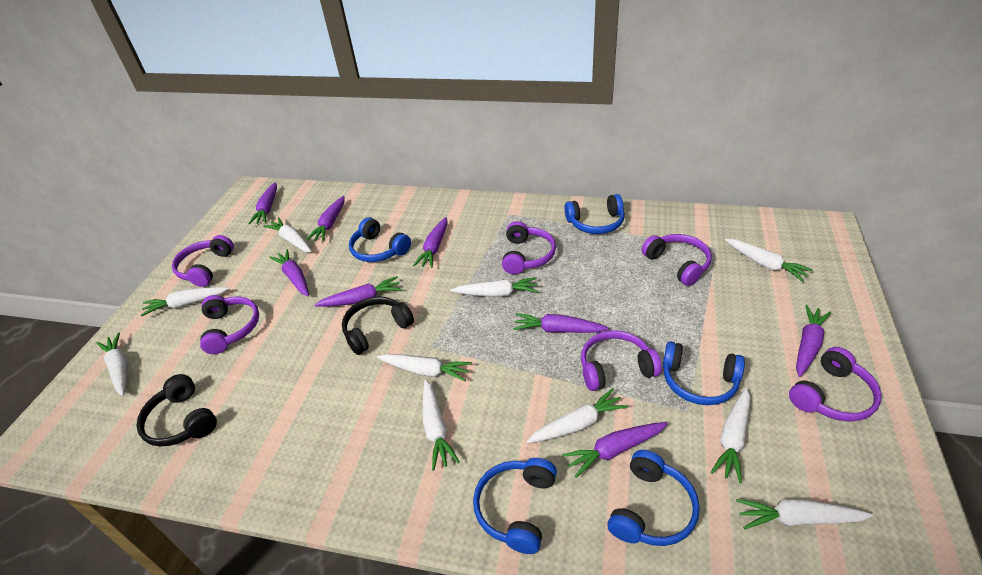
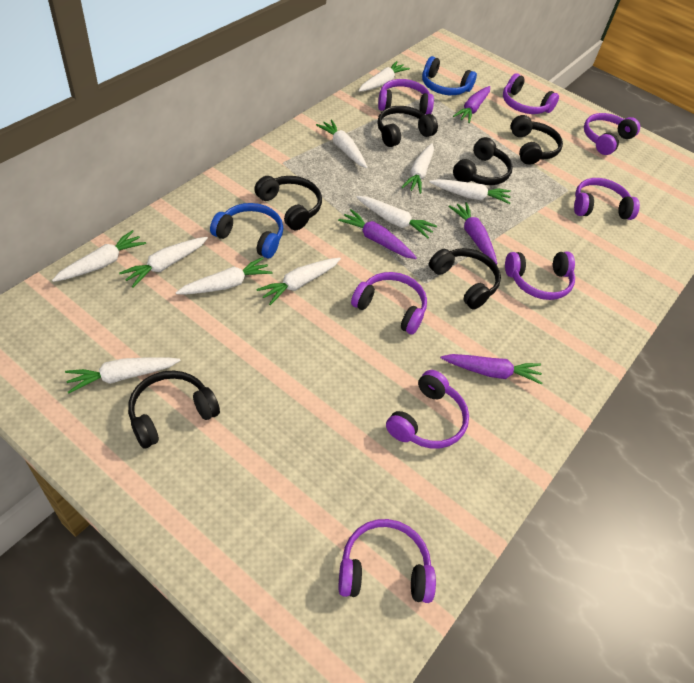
black headphones: 2 -> 6
blue headphones: 5 -> 2
purple carrot: 8 -> 4
purple headphones: 6 -> 8

